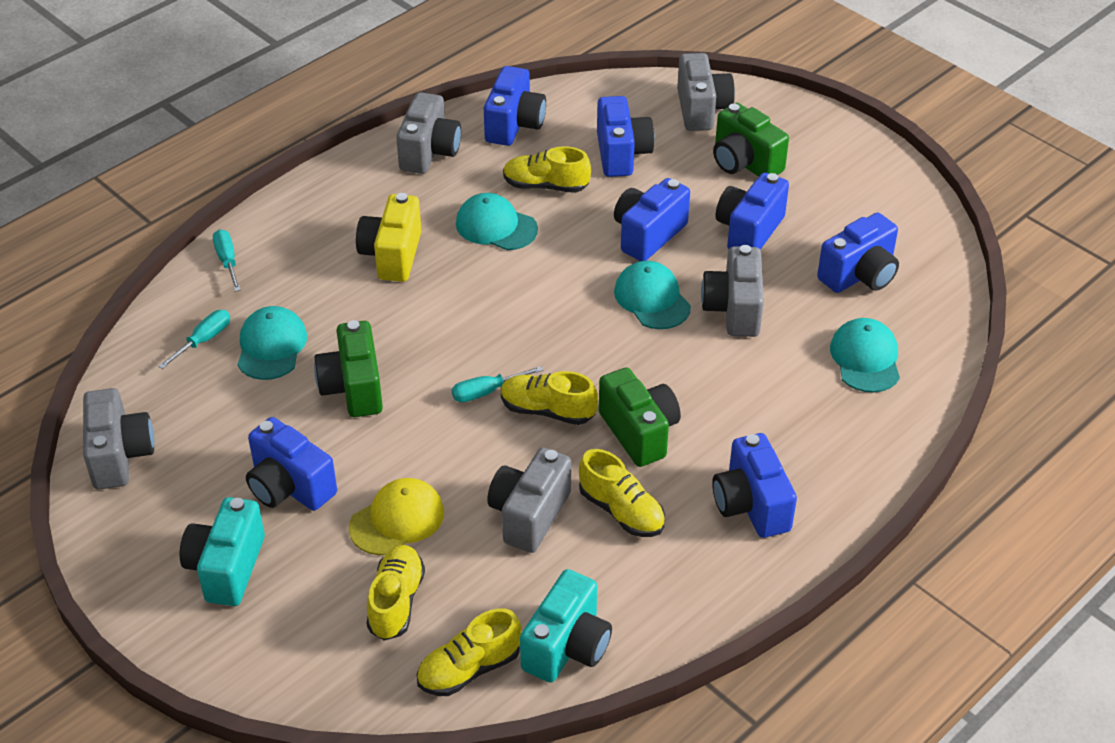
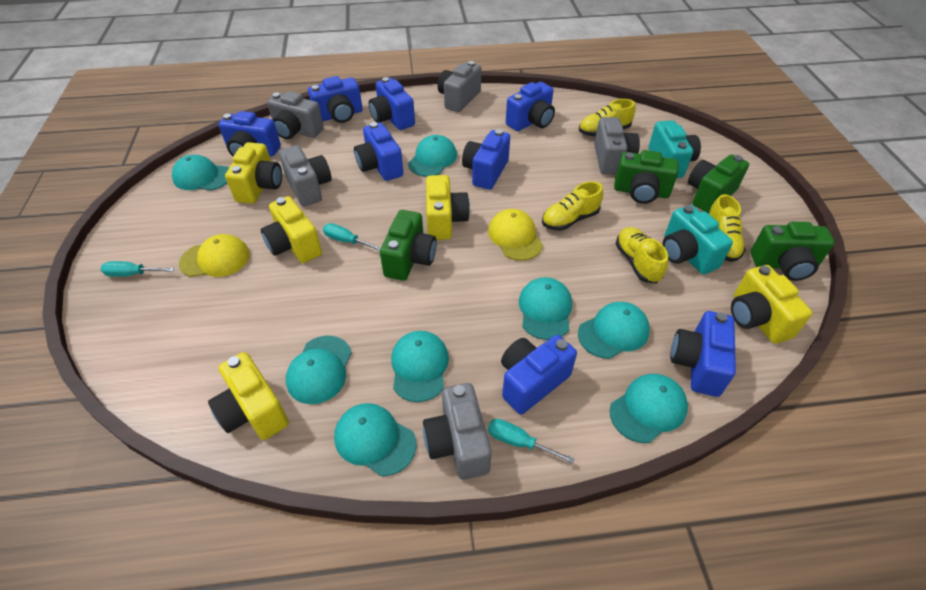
blue camera: 7 -> 8
green camera: 3 -> 4
turquoise cap: 4 -> 8
yellow camera: 1 -> 5
yellow cap: 1 -> 2
yellow shoe: 5 -> 4

